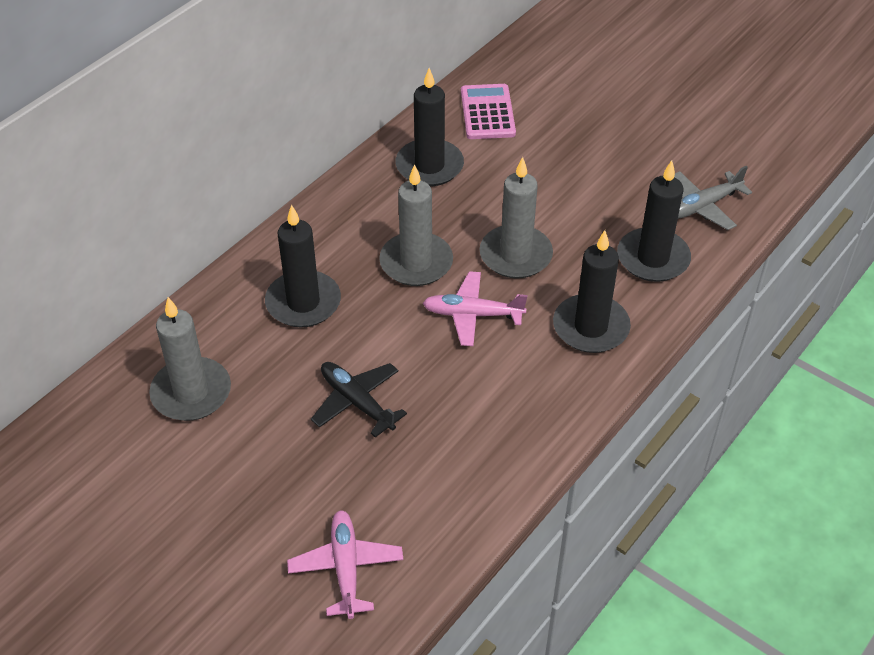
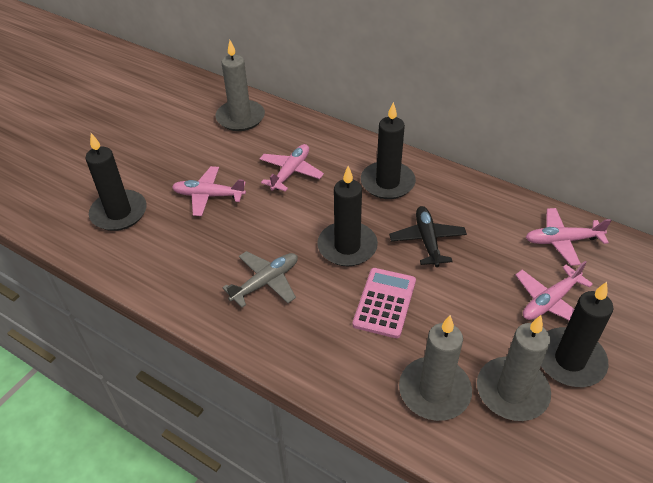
pink plane: 2 -> 4

